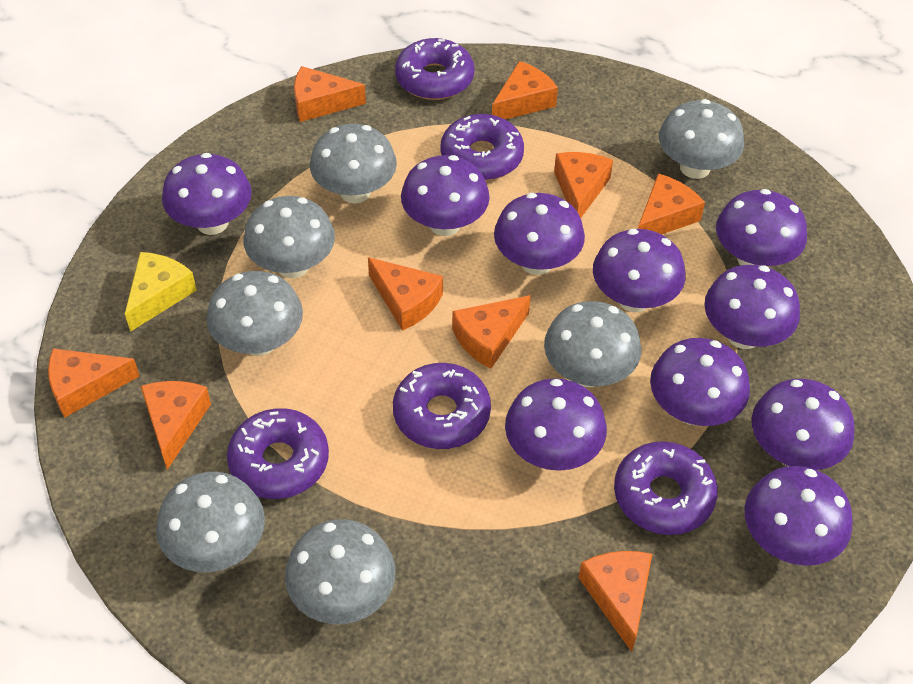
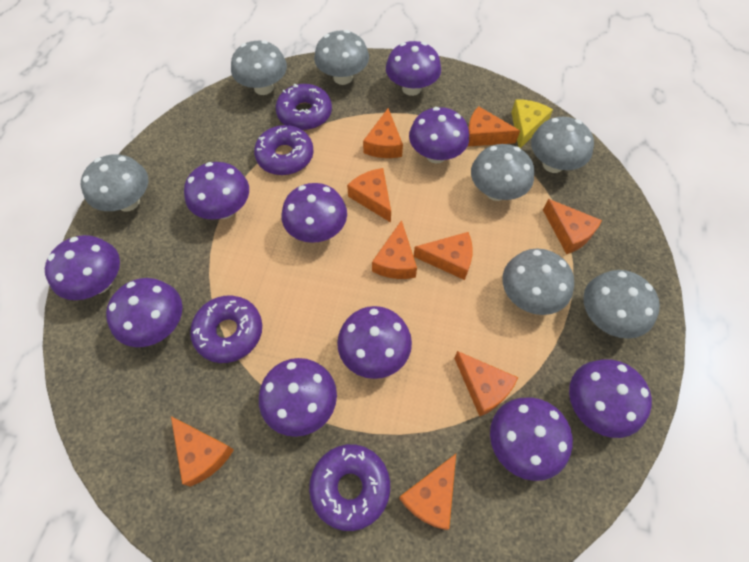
purple donut: 5 -> 4

